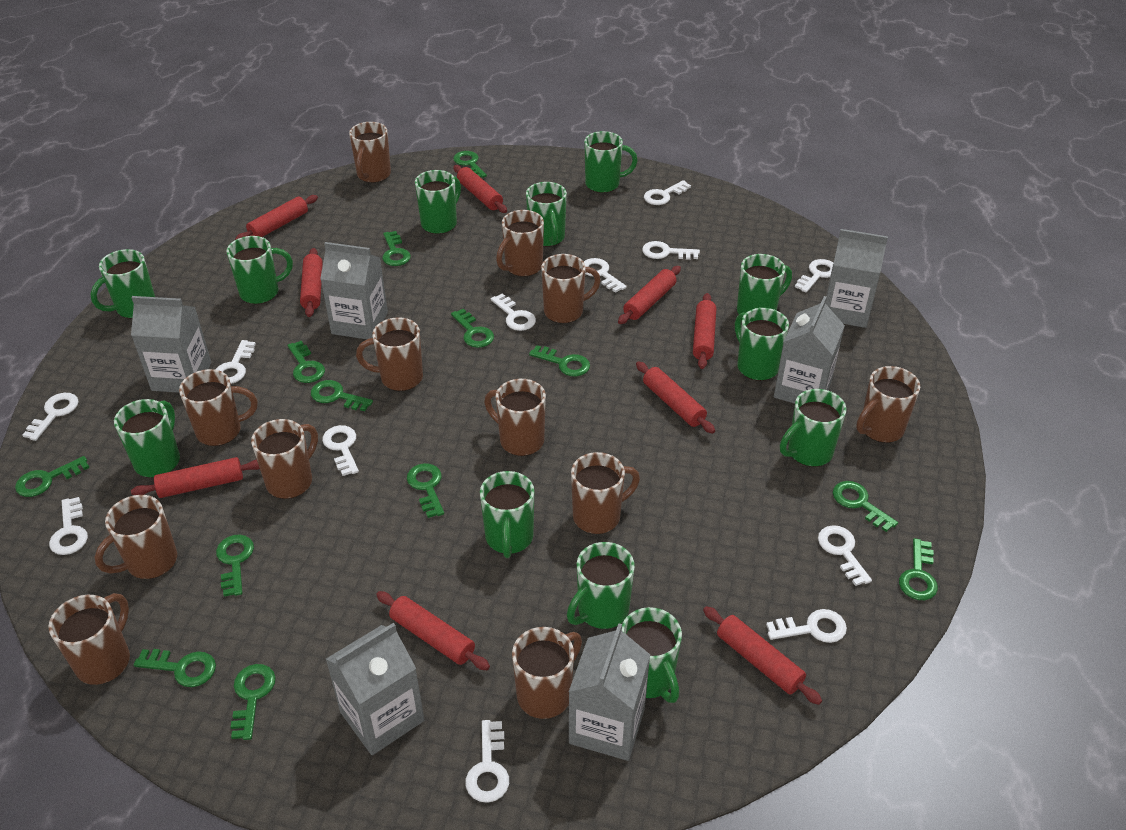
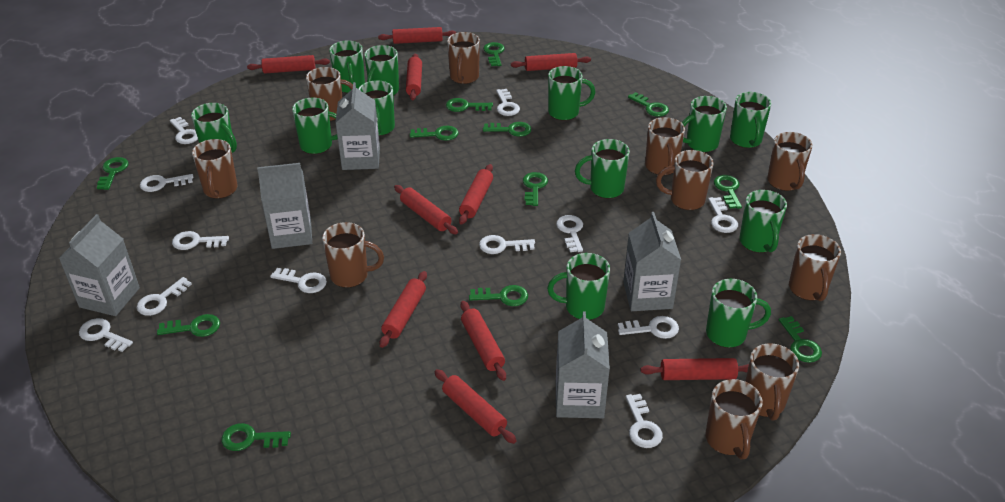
brown mug: 12 -> 10
green key: 13 -> 12
grey carton: 6 -> 5
red rolling pin: 9 -> 10

